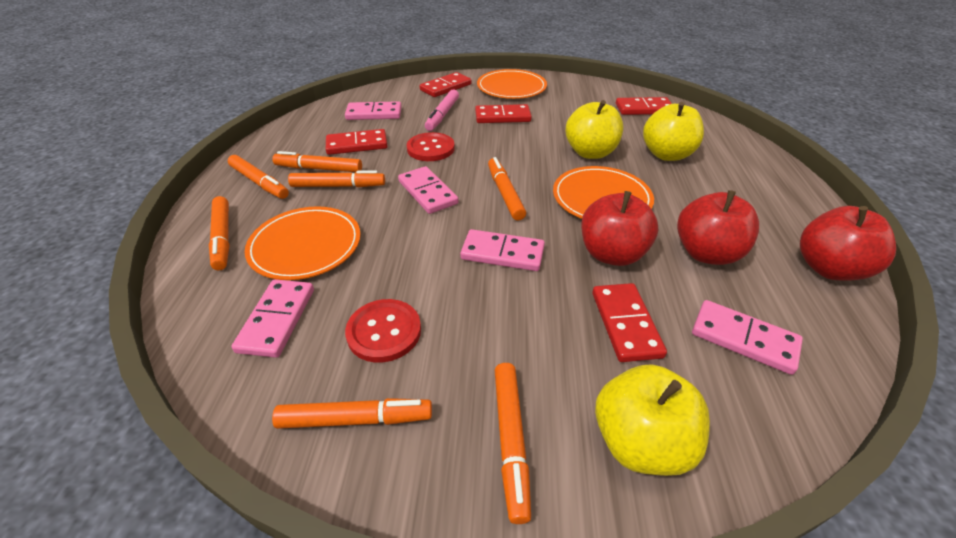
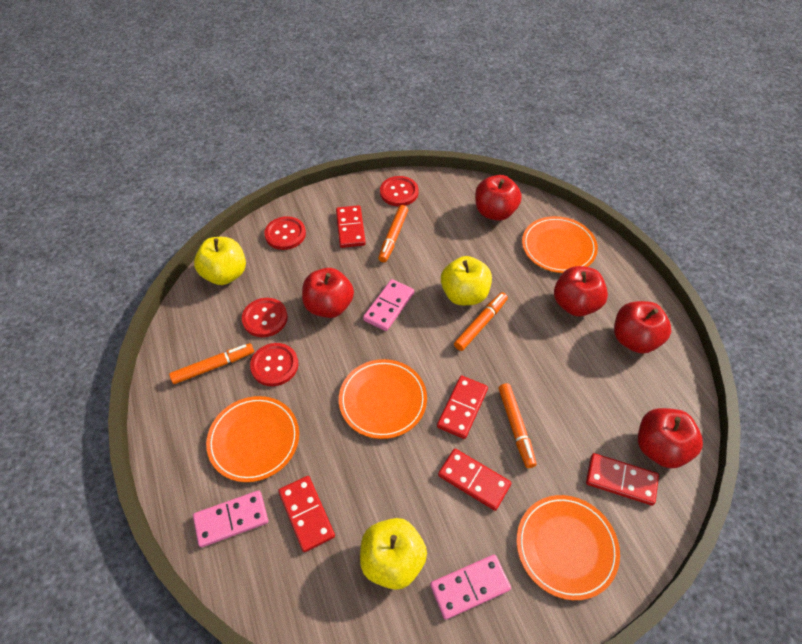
orange marker: 7 -> 4
orange plate: 3 -> 4
pink domino: 5 -> 3
pink marker: 1 -> 0
red apple: 3 -> 5
red button: 2 -> 4

